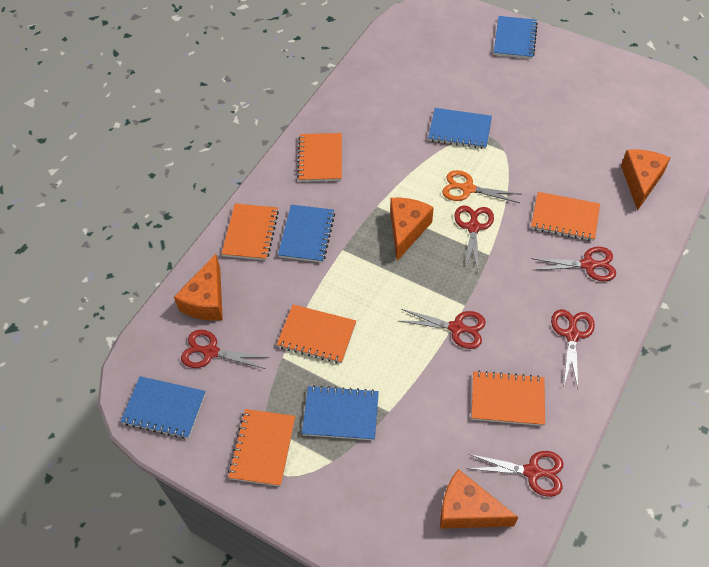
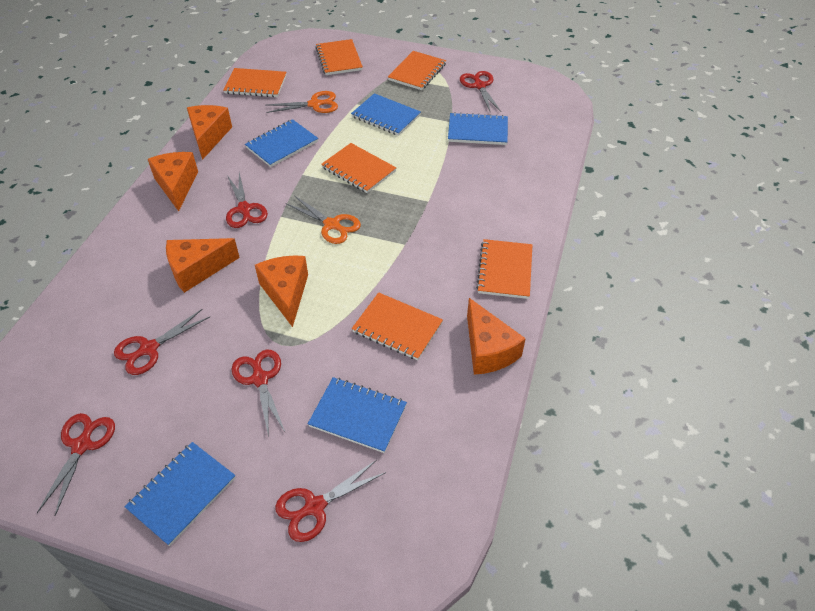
orange cheese: 4 -> 5
orange scissors: 1 -> 2

